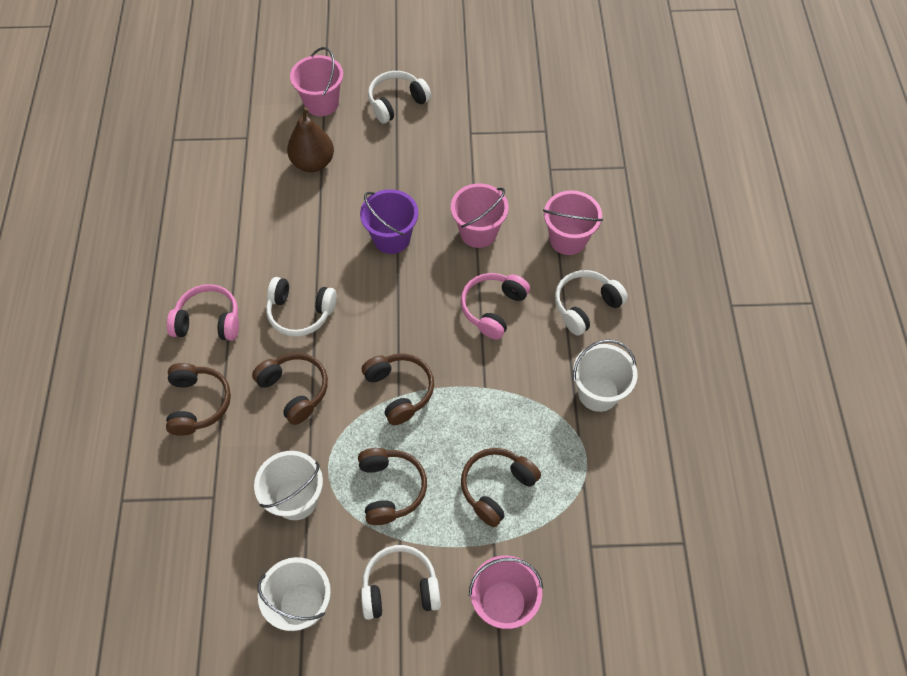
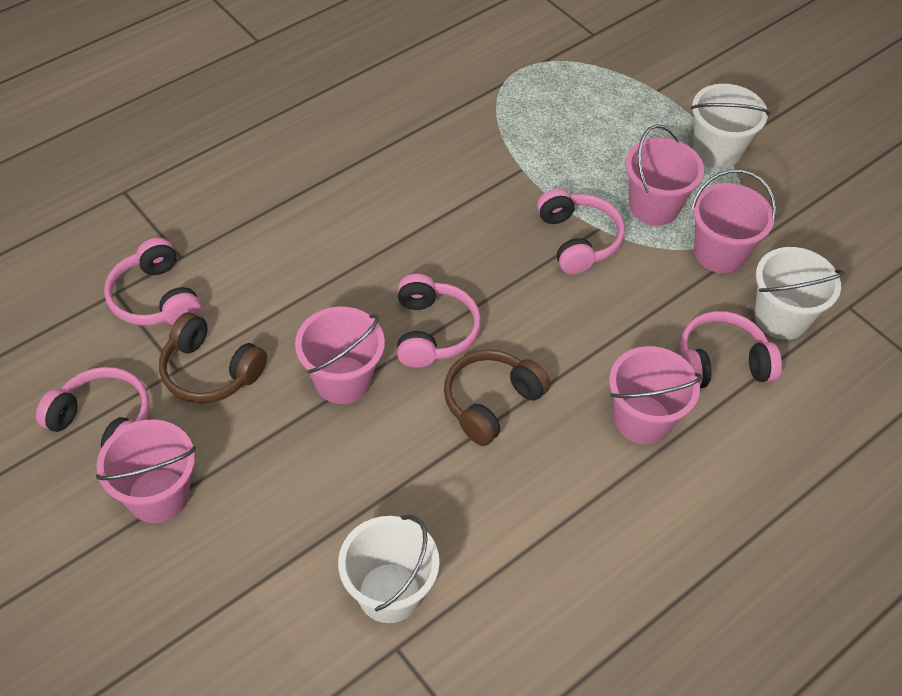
brown headphones: 5 -> 2
brown pear: 1 -> 0
pink bucket: 4 -> 5
pink headphones: 2 -> 5
purple bucket: 1 -> 0
white headphones: 4 -> 0

